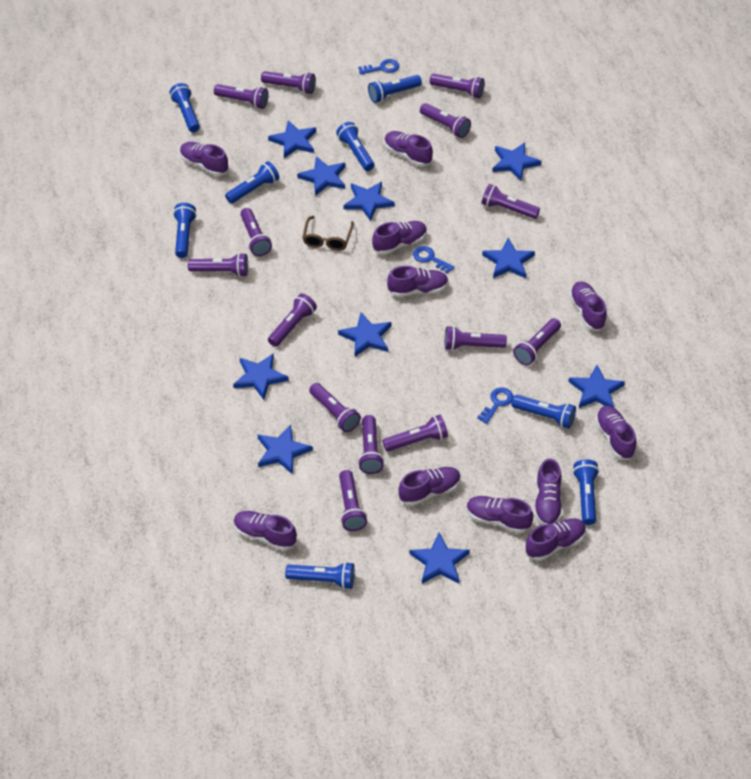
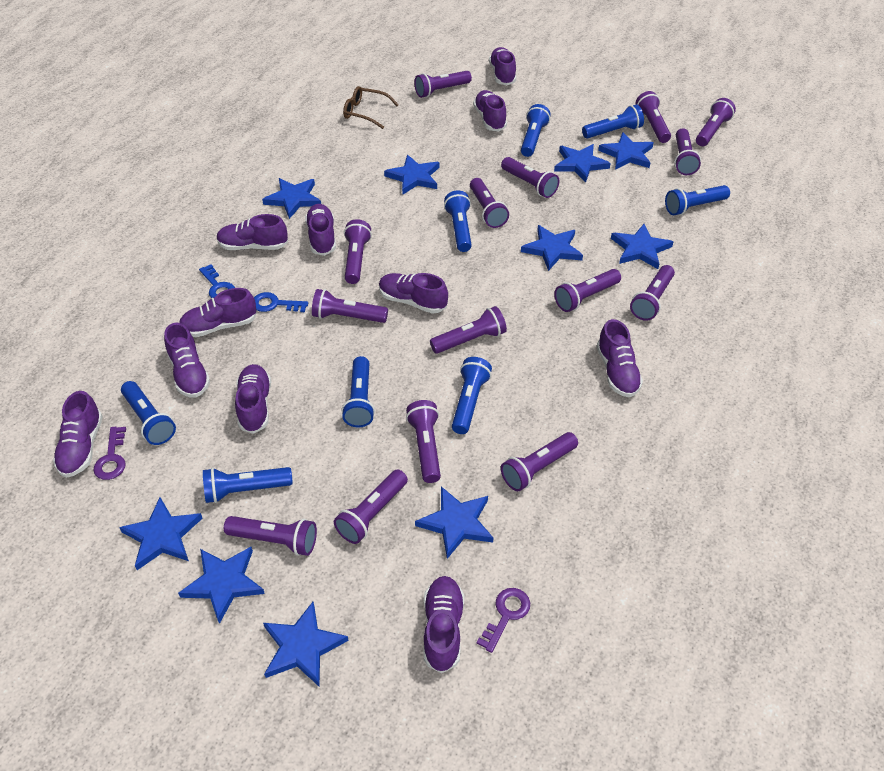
blue key: 3 -> 2
purple flashlight: 14 -> 15
purple key: 0 -> 2

